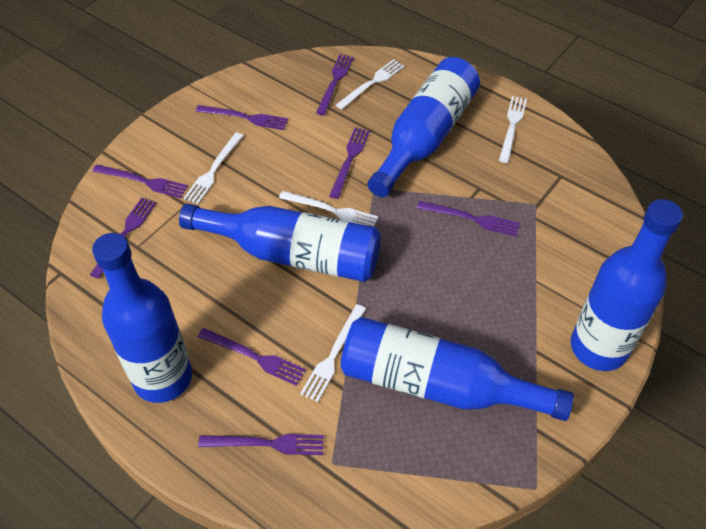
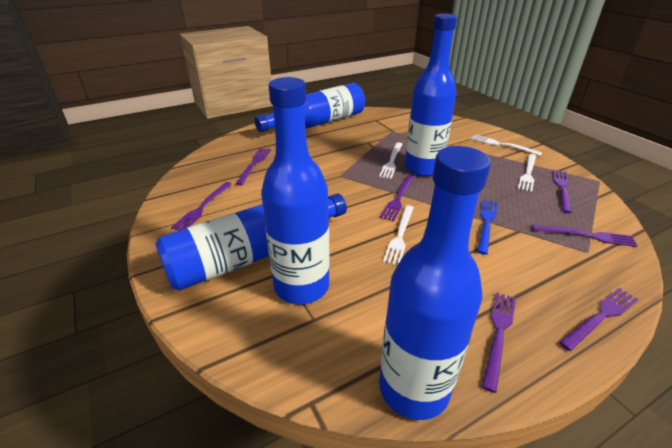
blue fork: 0 -> 1
purple fork: 8 -> 7
white fork: 5 -> 4

